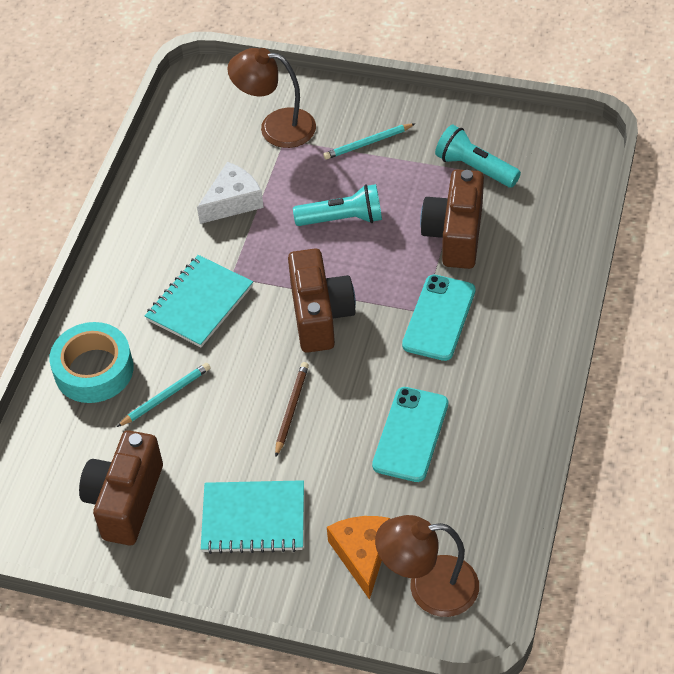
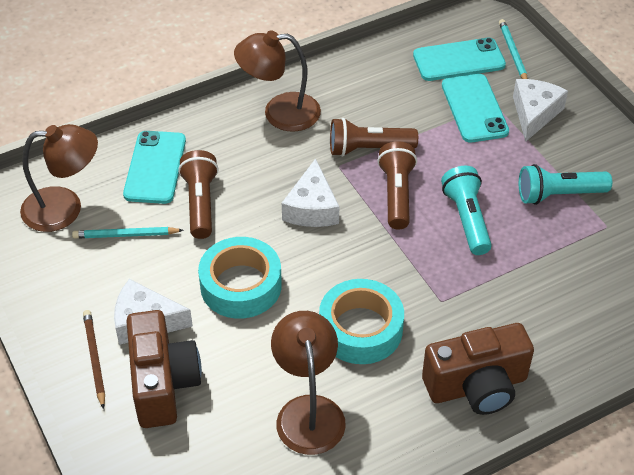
brown camera: 3 -> 2
brown flashlight: 0 -> 3
brown lamp: 2 -> 3
orange cheese: 1 -> 0
turquoise notebook: 2 -> 0
turquoise phone: 2 -> 3
turquoise tape: 1 -> 2
white cheese: 1 -> 3

